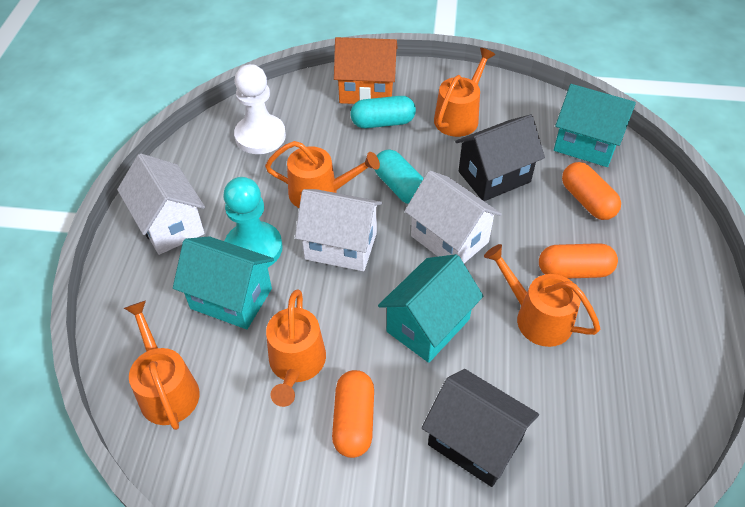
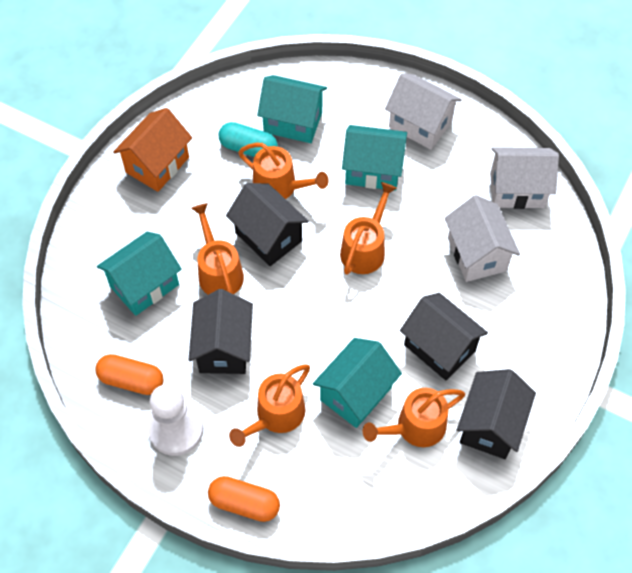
black house: 2 -> 4
orange capsule: 3 -> 2
turquoise capsule: 2 -> 1
turquoise house: 3 -> 4
turquoise pawn: 1 -> 0

